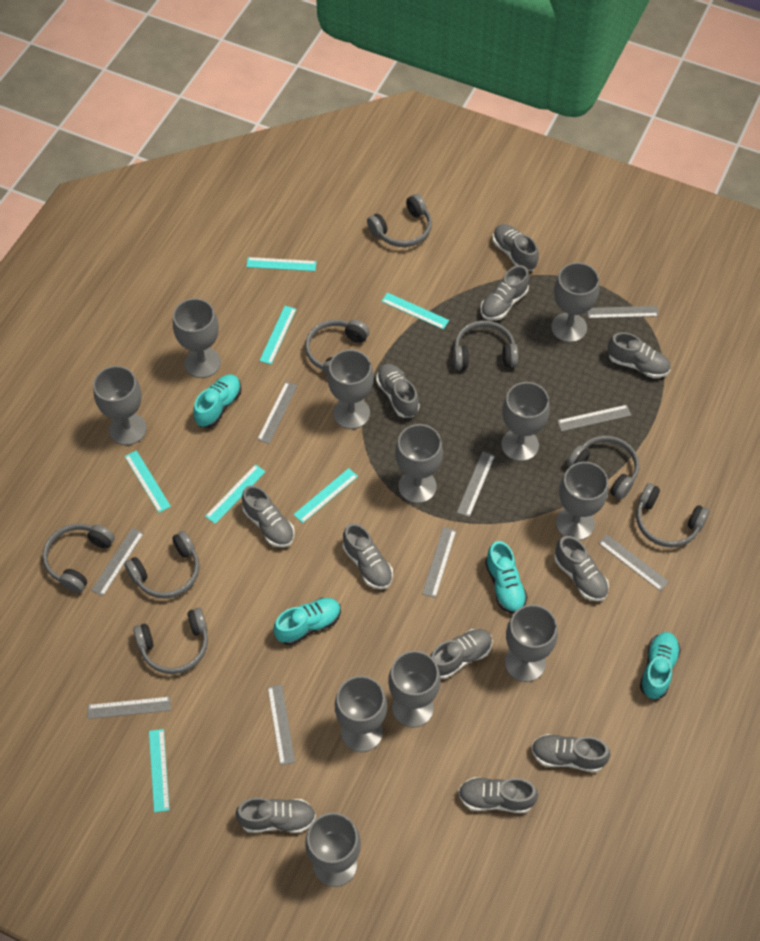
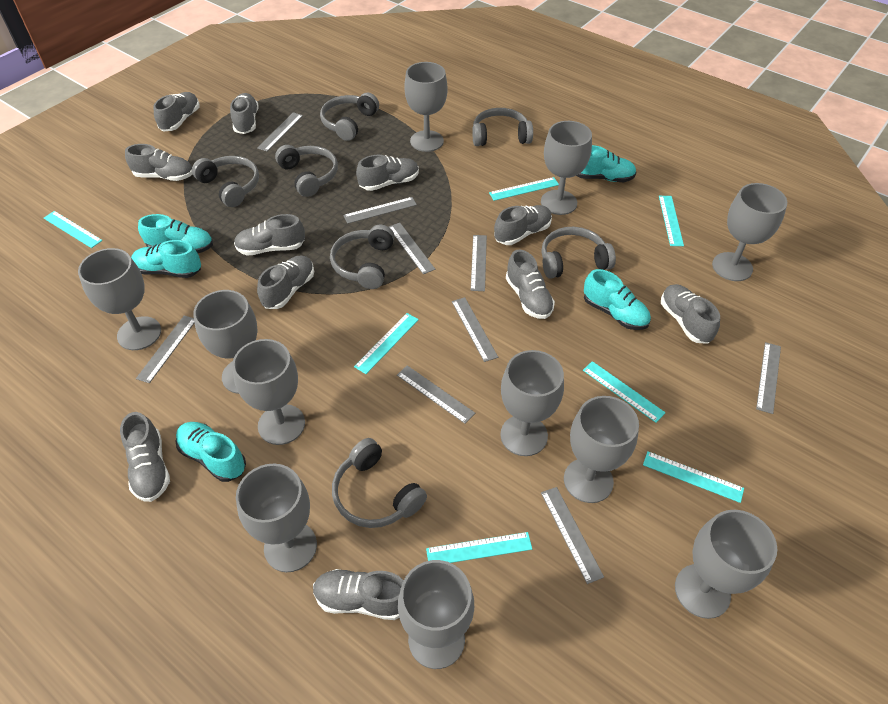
grey headphones: 8 -> 7
turquoise shoe: 4 -> 5

